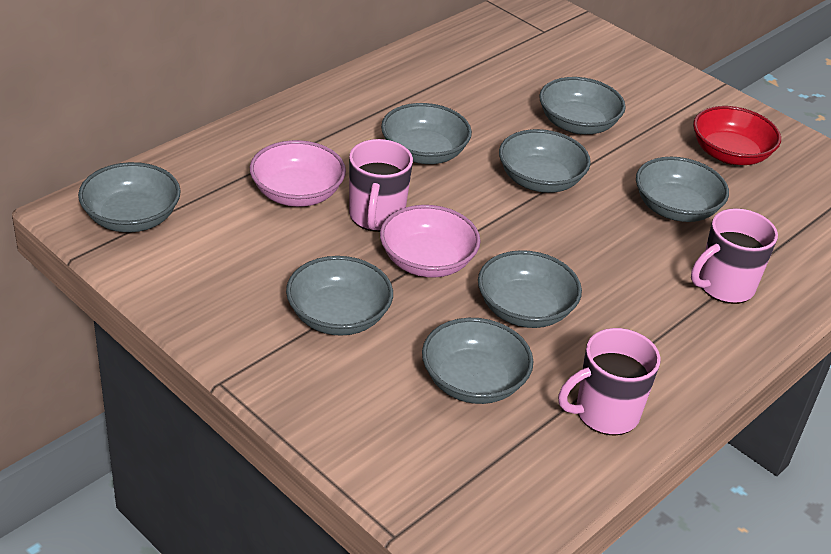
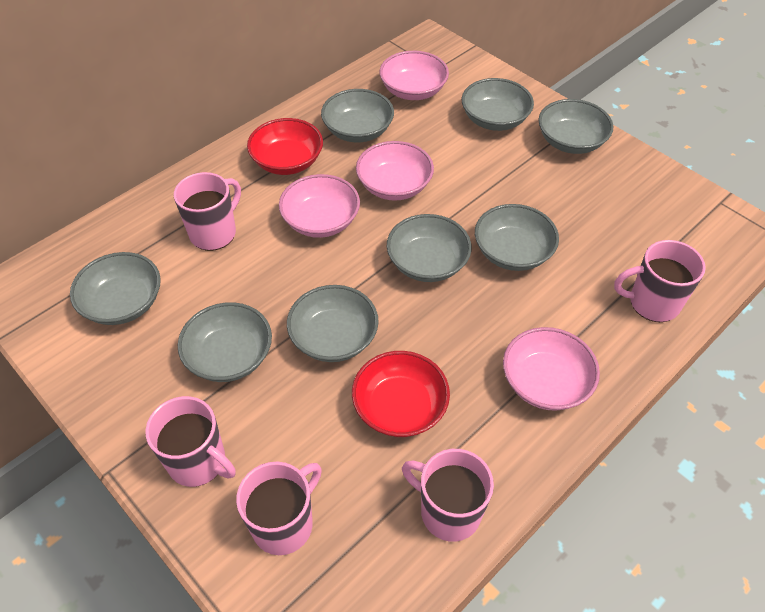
pink bowl: 2 -> 4
pink mug: 3 -> 5
red bowl: 1 -> 2

